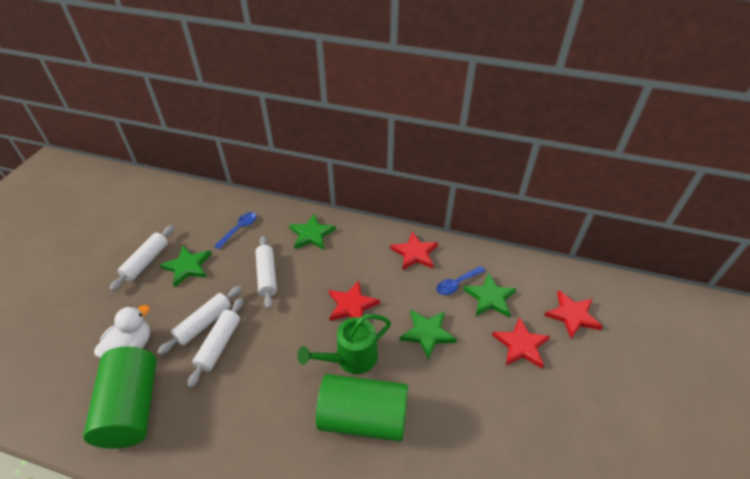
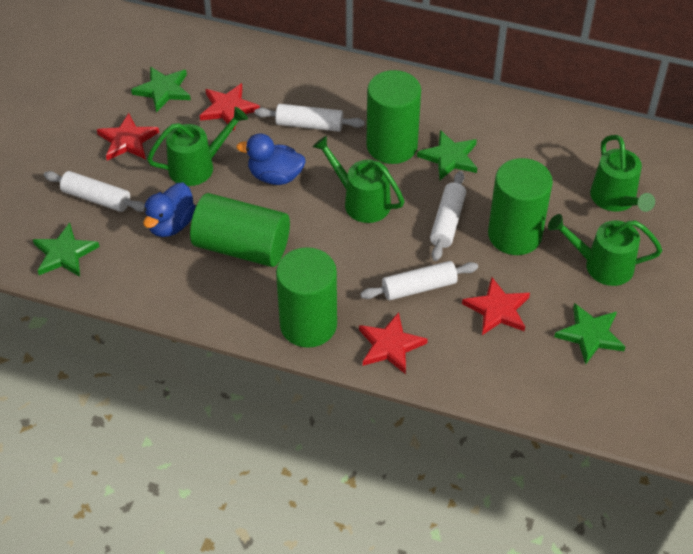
blue duck: 0 -> 2
blue spoon: 2 -> 0
green cylinder: 2 -> 4
green watering can: 1 -> 4
white duck: 1 -> 0

